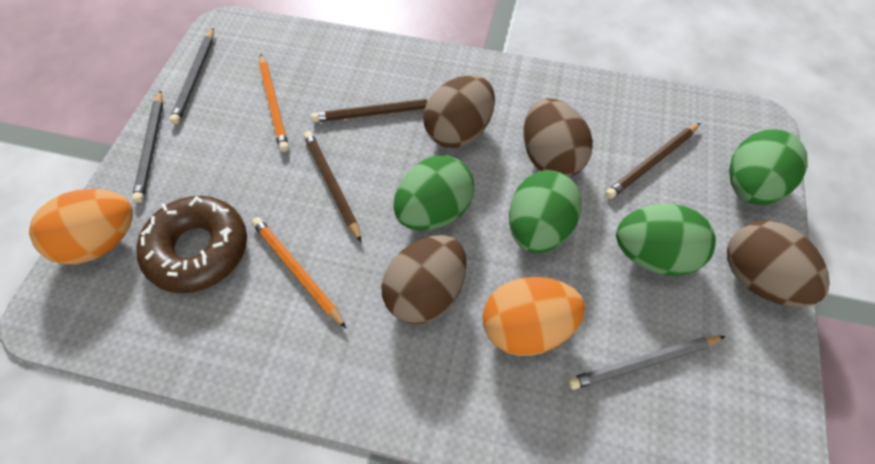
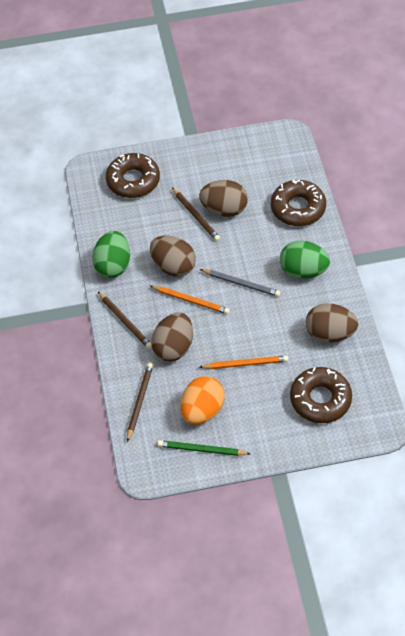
brown donut: 1 -> 3
green egg: 4 -> 2
green pencil: 0 -> 1
grey pencil: 3 -> 1
orange egg: 2 -> 1

